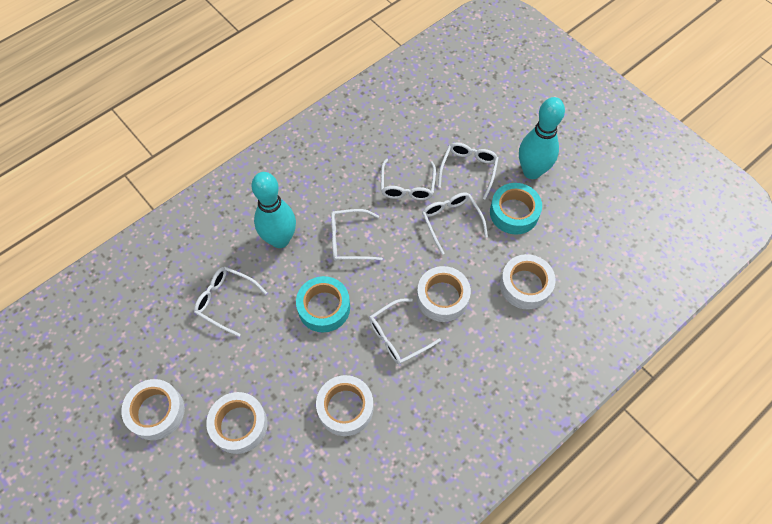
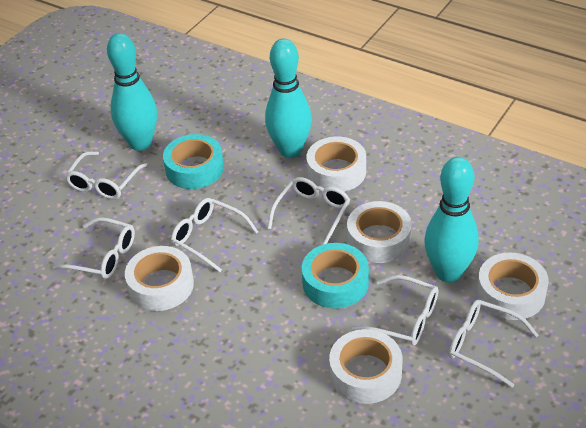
turquoise bowling pin: 2 -> 3

